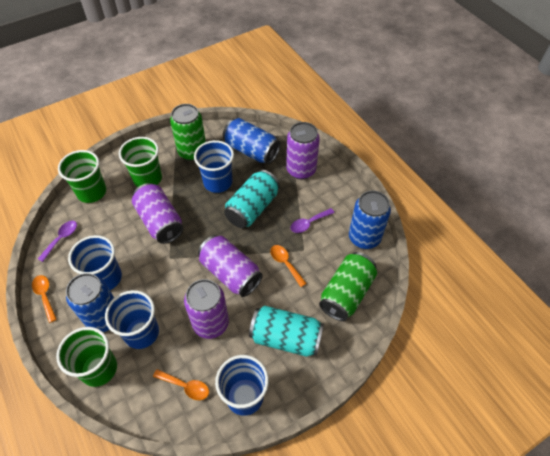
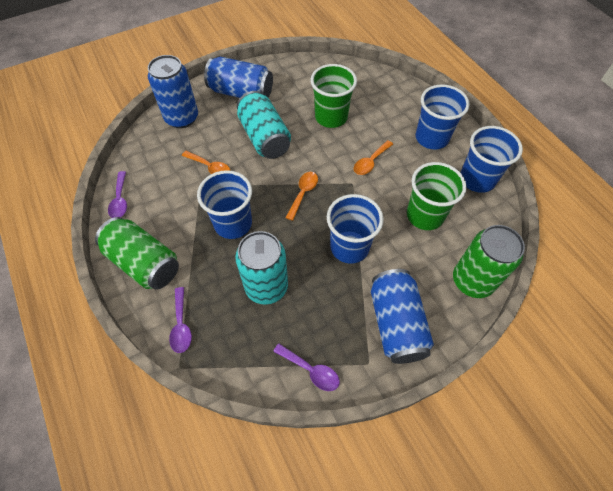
green cup: 3 -> 2
purple can: 4 -> 0
purple spoon: 2 -> 3

